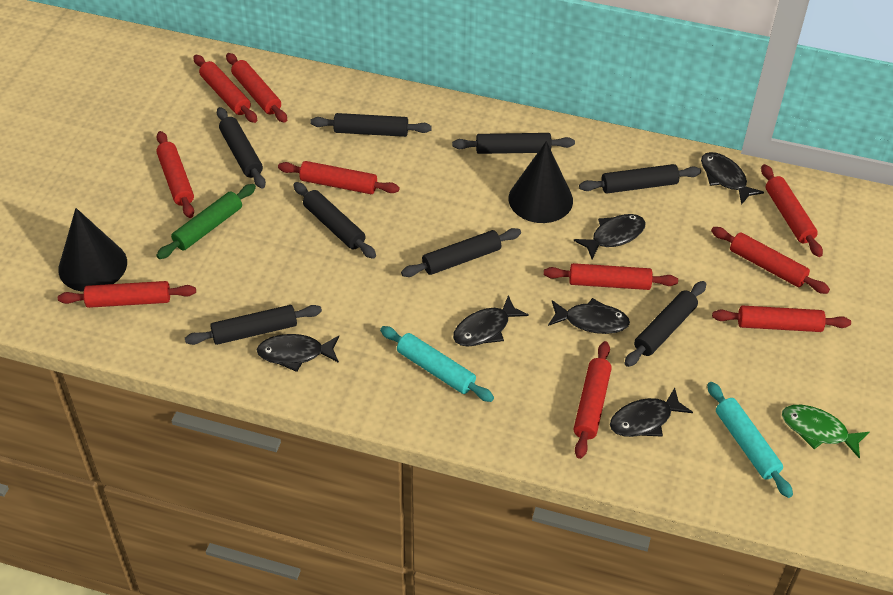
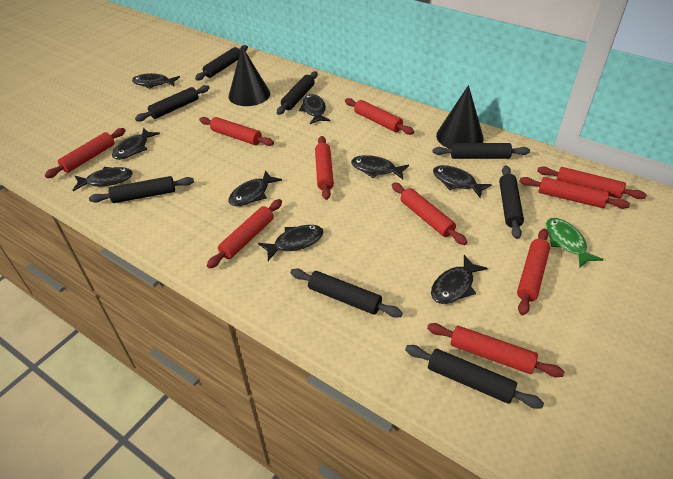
black fish: 6 -> 9
green rolling pin: 1 -> 0
turquoise rolling pin: 2 -> 0

